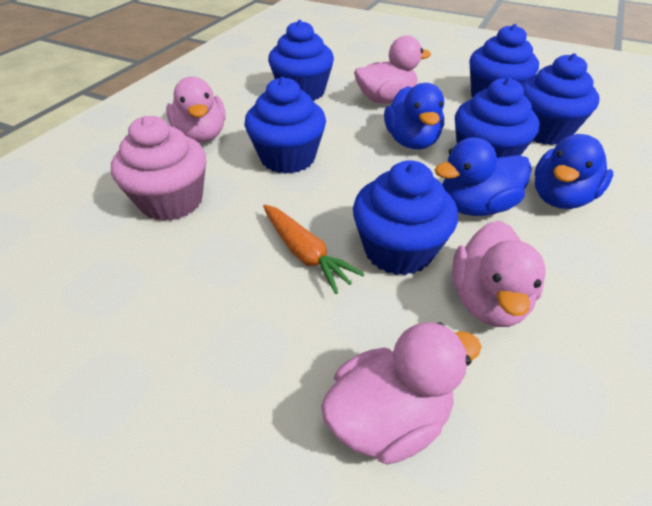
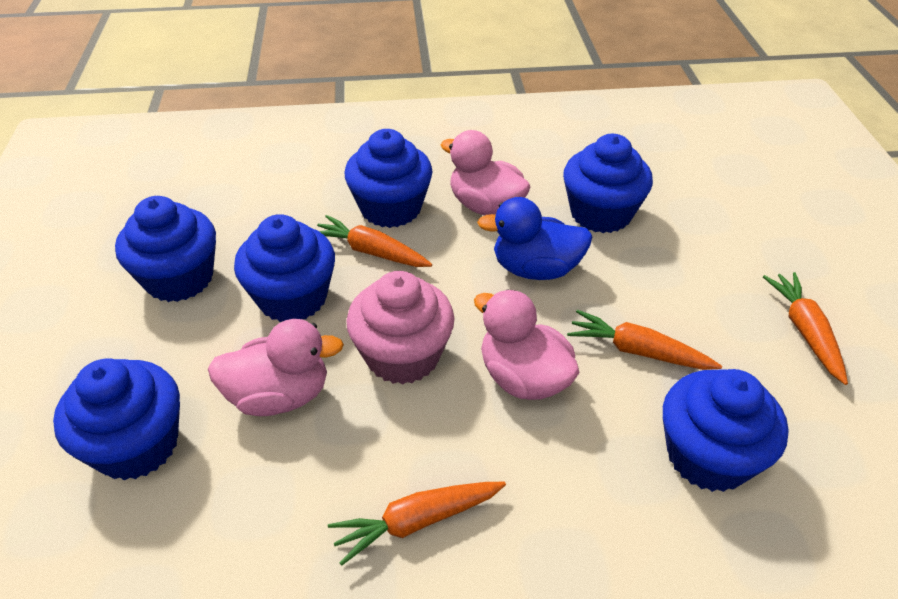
blue duck: 3 -> 1
orange carrot: 1 -> 4
pink duck: 4 -> 3

